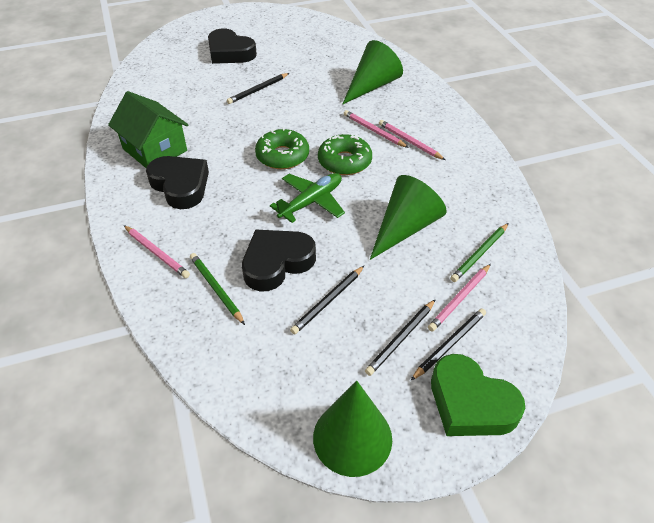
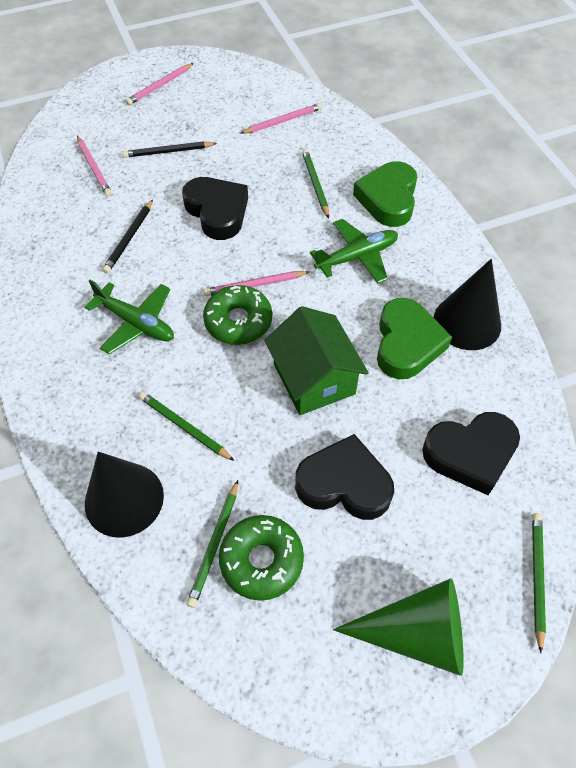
black cone: 0 -> 2
black pencil: 4 -> 2
green cone: 3 -> 1
green heart: 1 -> 2
green pencil: 2 -> 4
green plane: 1 -> 2

